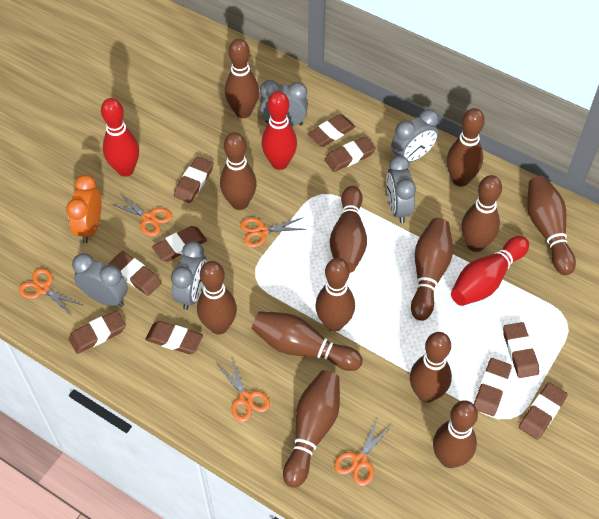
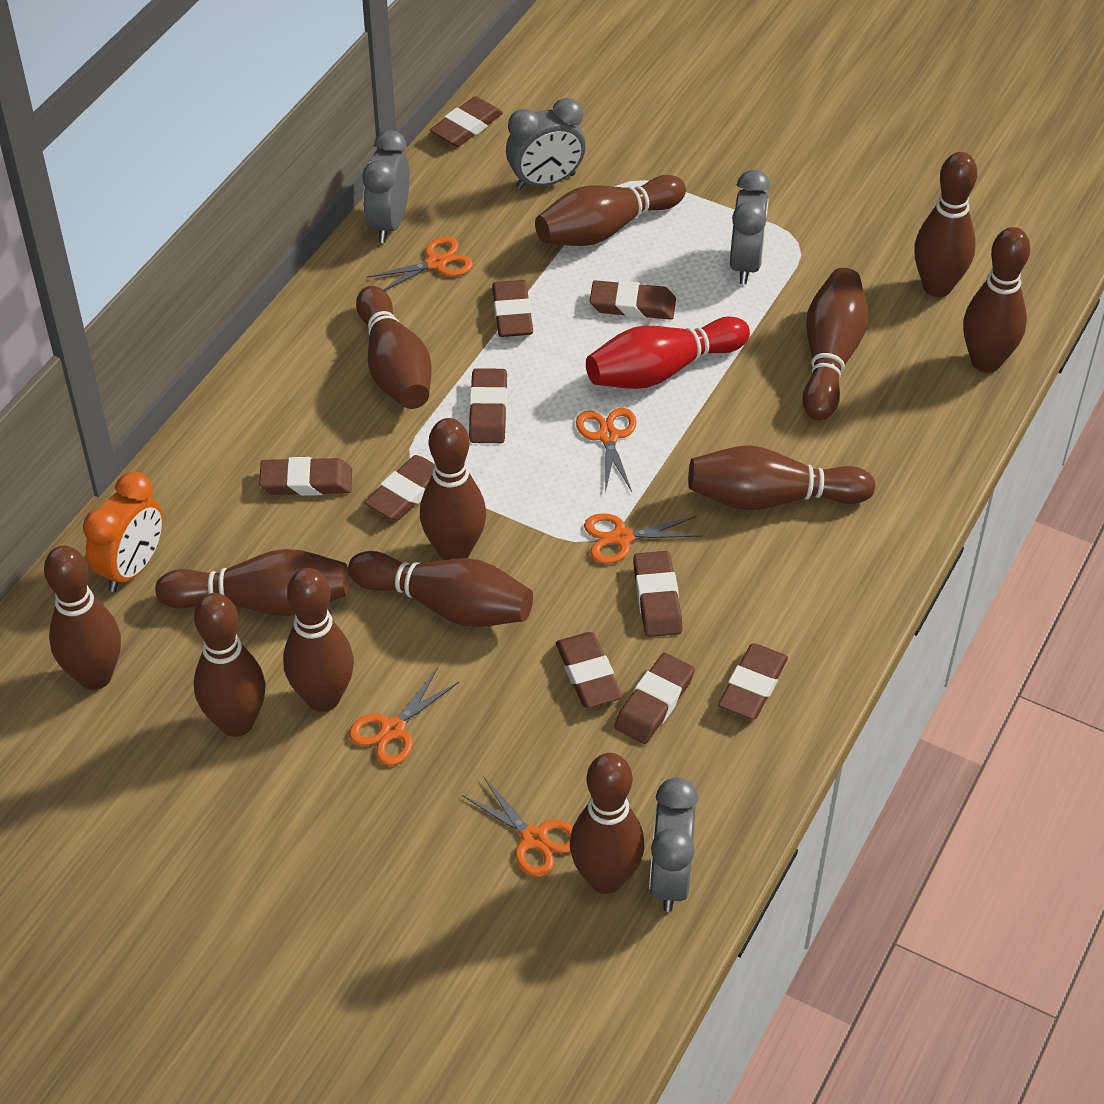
grey clock: 5 -> 4
red bowling pin: 3 -> 1

